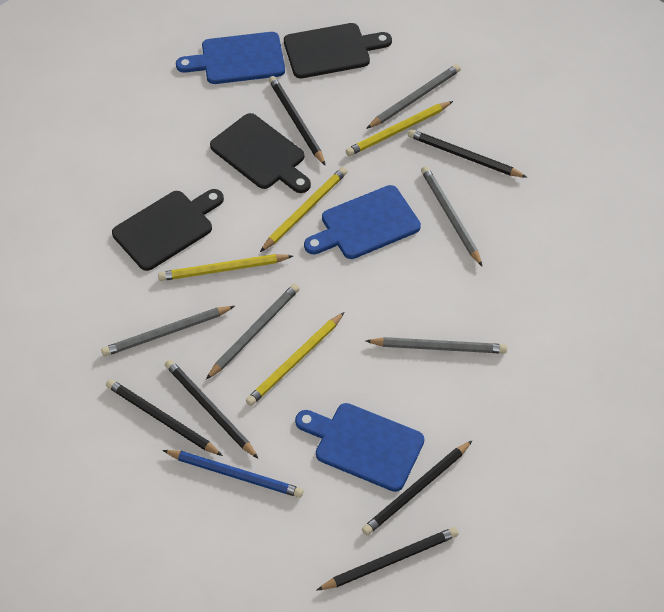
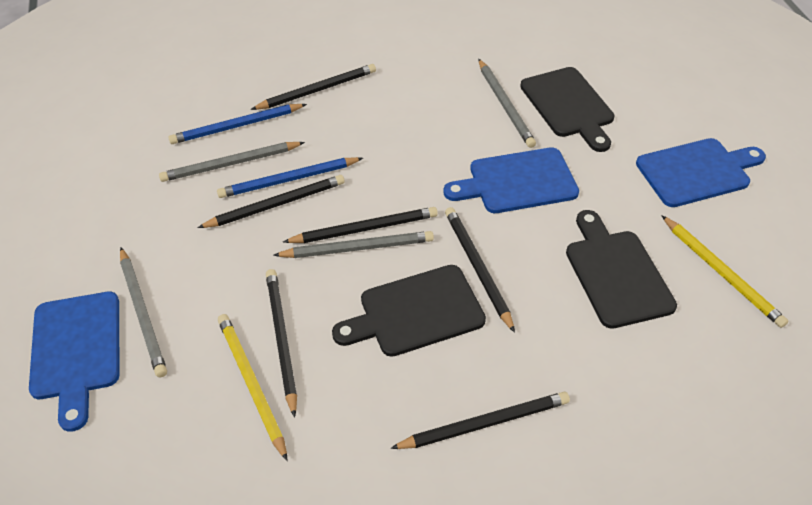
blue pencil: 1 -> 2
grey pencil: 5 -> 4
yellow pencil: 4 -> 2

